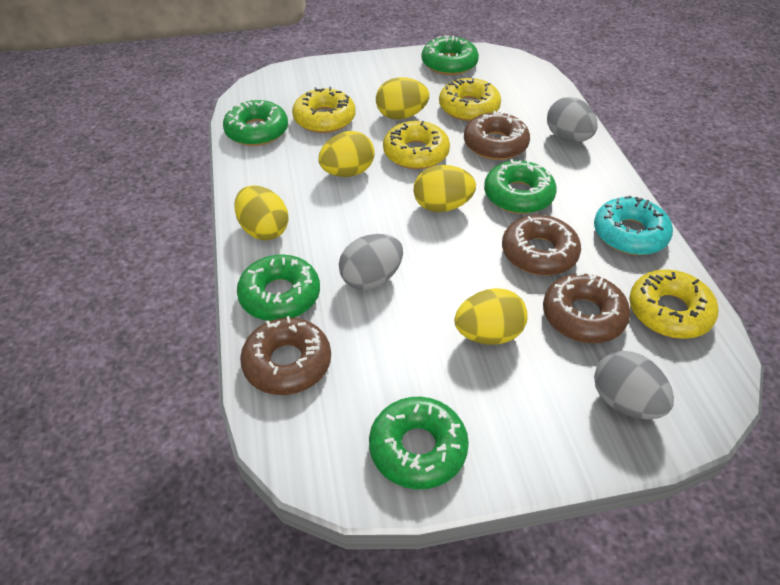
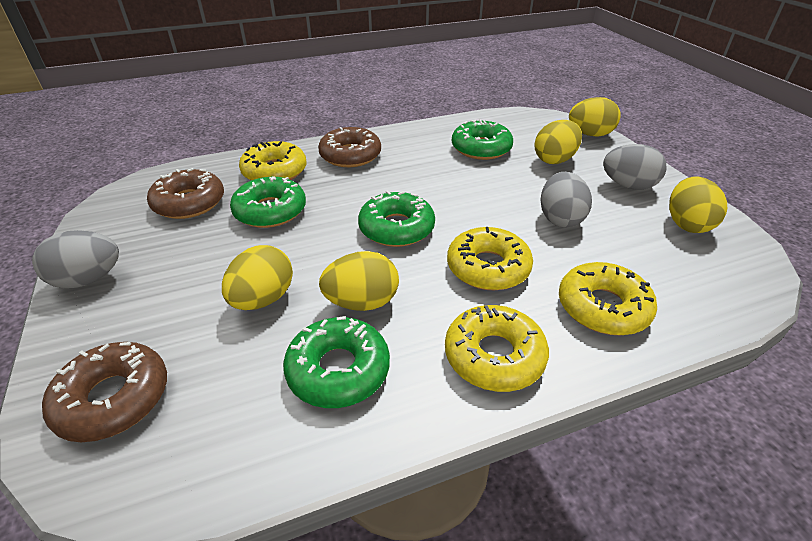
brown donut: 4 -> 3
green donut: 5 -> 4
turquoise donut: 1 -> 0

